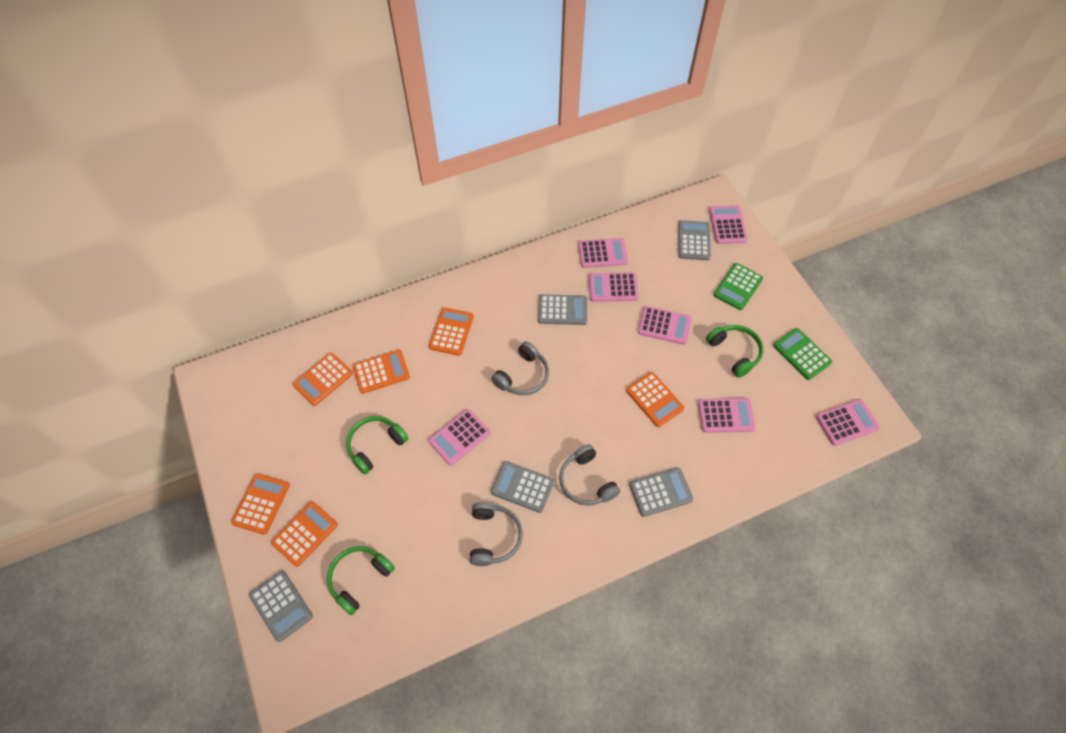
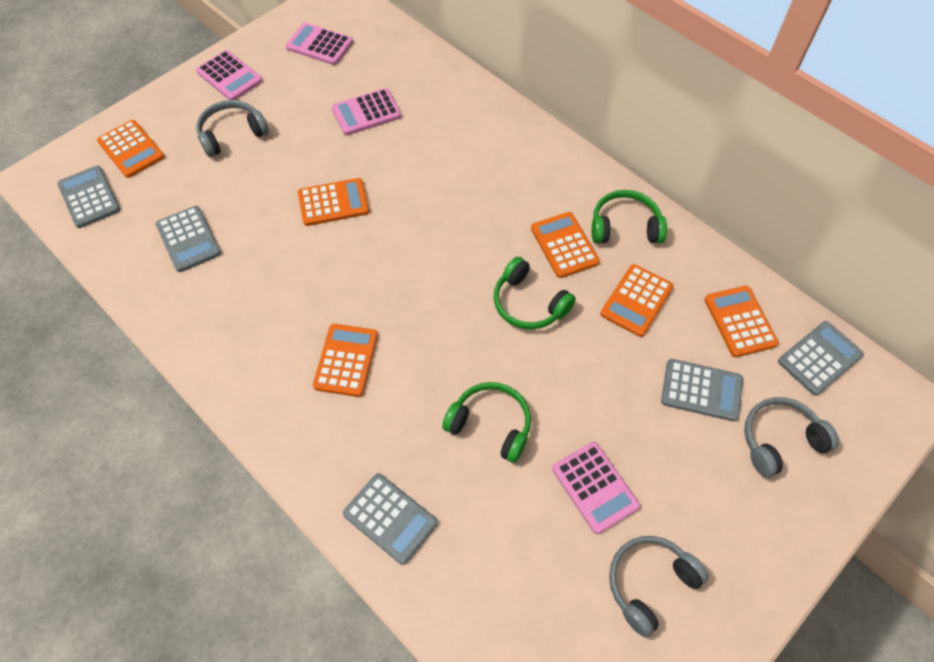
green calculator: 2 -> 0
pink calculator: 7 -> 4

